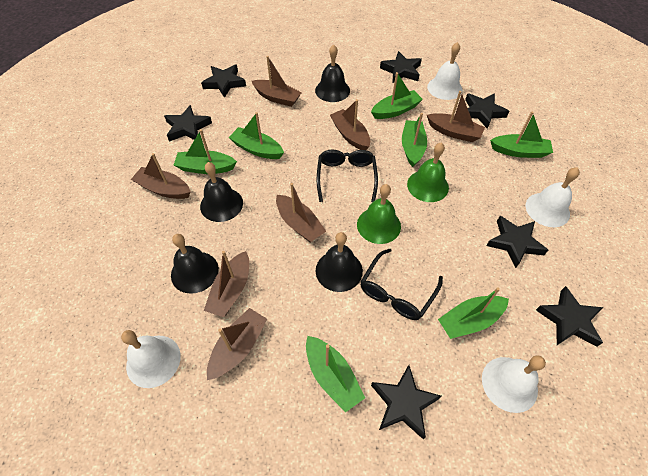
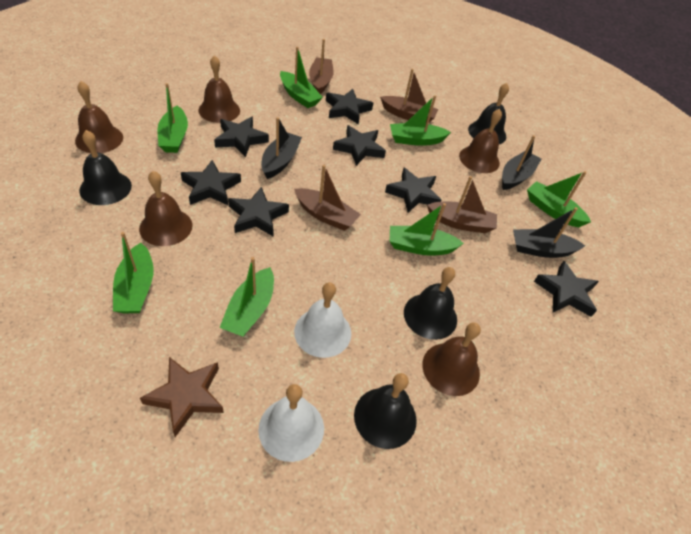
black boat: 0 -> 3
black glasses: 2 -> 0
brown bell: 0 -> 5
brown boat: 7 -> 4
brown star: 0 -> 1
green bell: 2 -> 0
white bell: 4 -> 2

